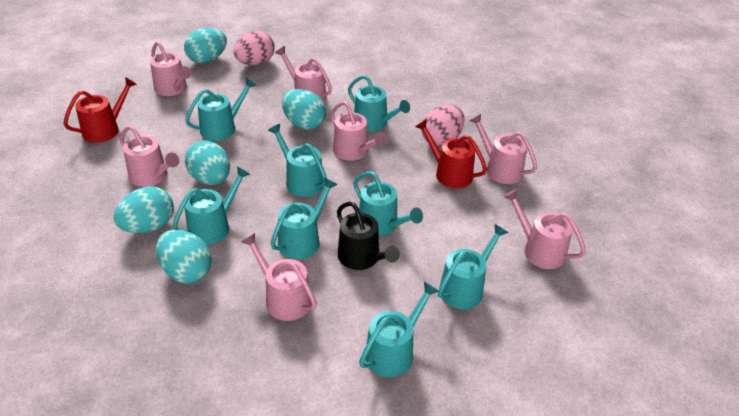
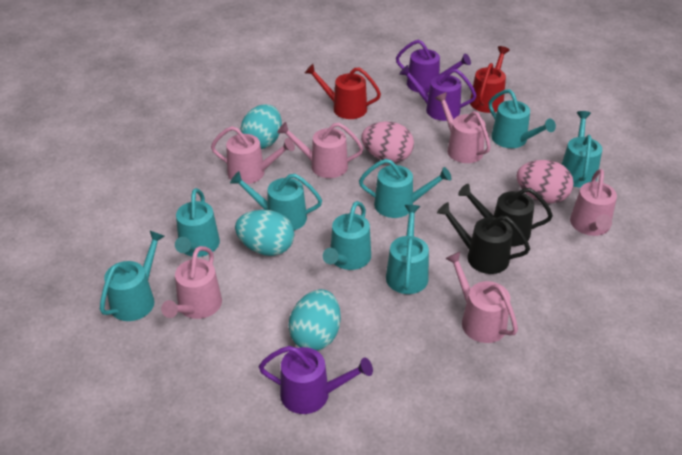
black watering can: 1 -> 2
pink watering can: 7 -> 6
purple watering can: 0 -> 3
turquoise egg: 5 -> 3

